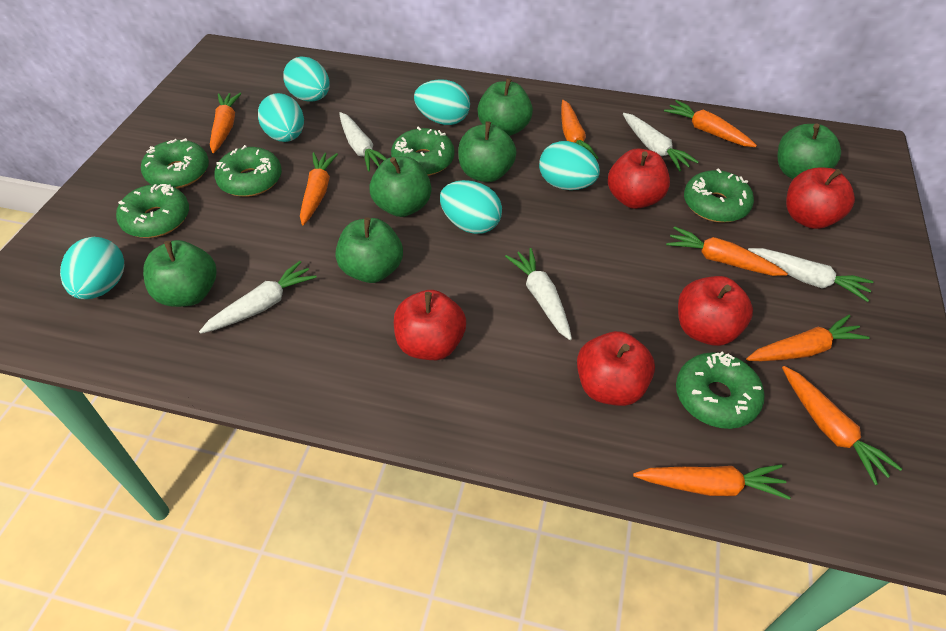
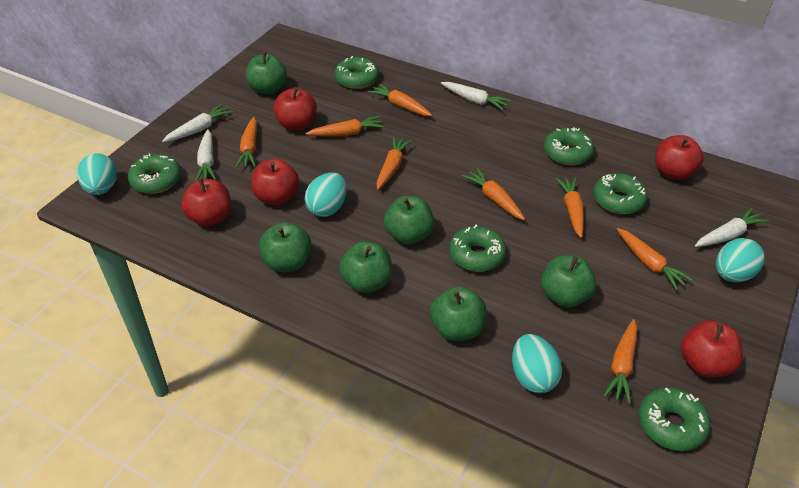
turquoise egg: 6 -> 4
white carrot: 5 -> 4

